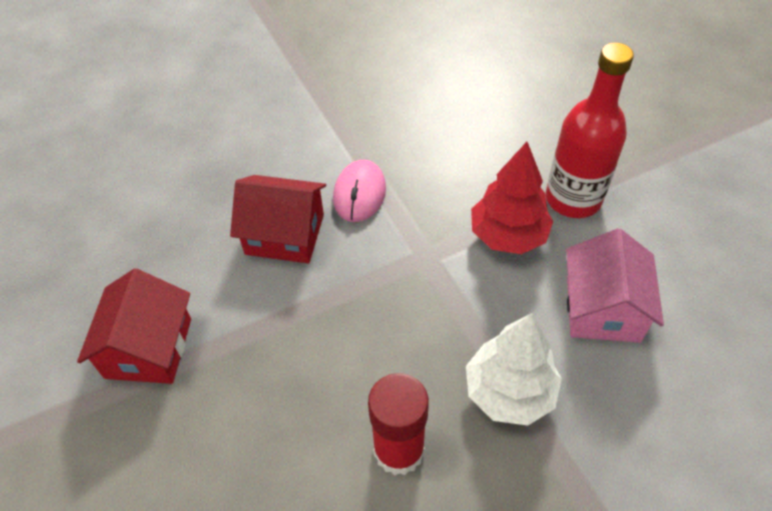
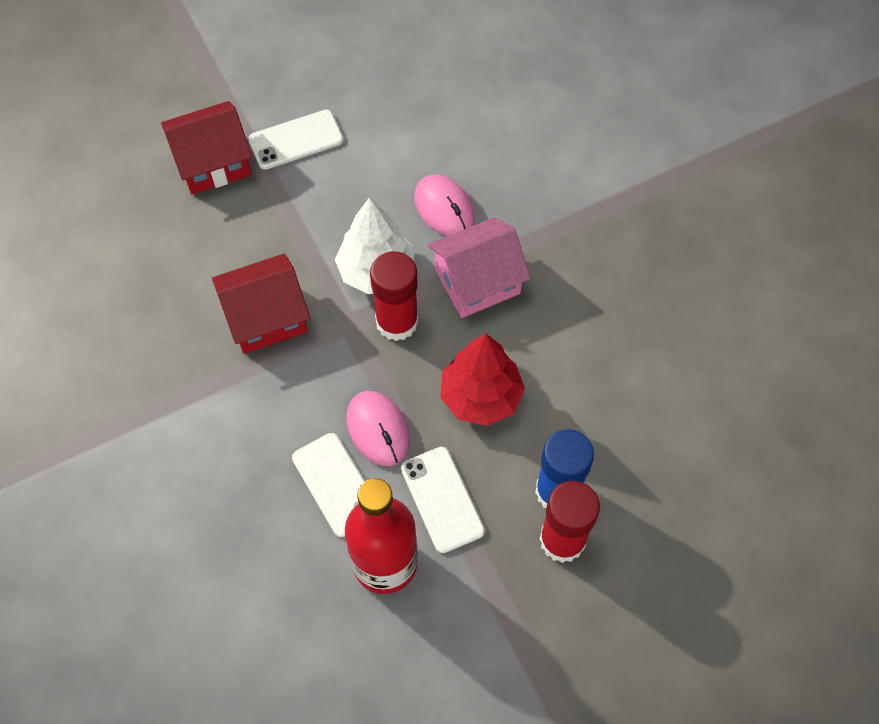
blue glue stick: 0 -> 1
pink mouse: 1 -> 2
red glue stick: 1 -> 2
white phone: 0 -> 3

